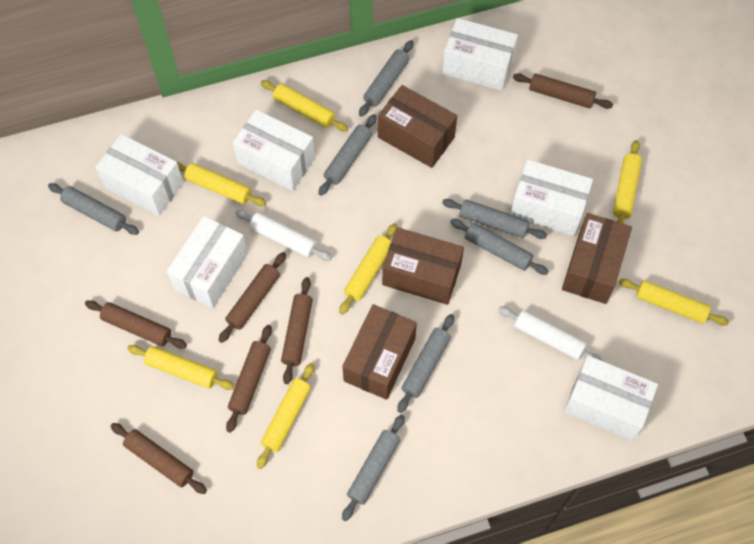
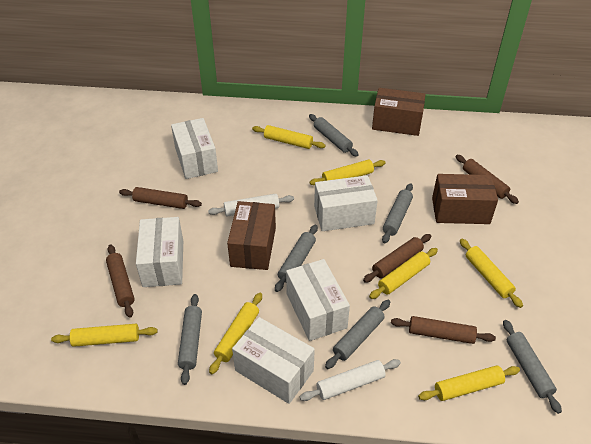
brown box: 4 -> 3
brown rolling pin: 6 -> 5
grey rolling pin: 7 -> 6
white box: 6 -> 5

